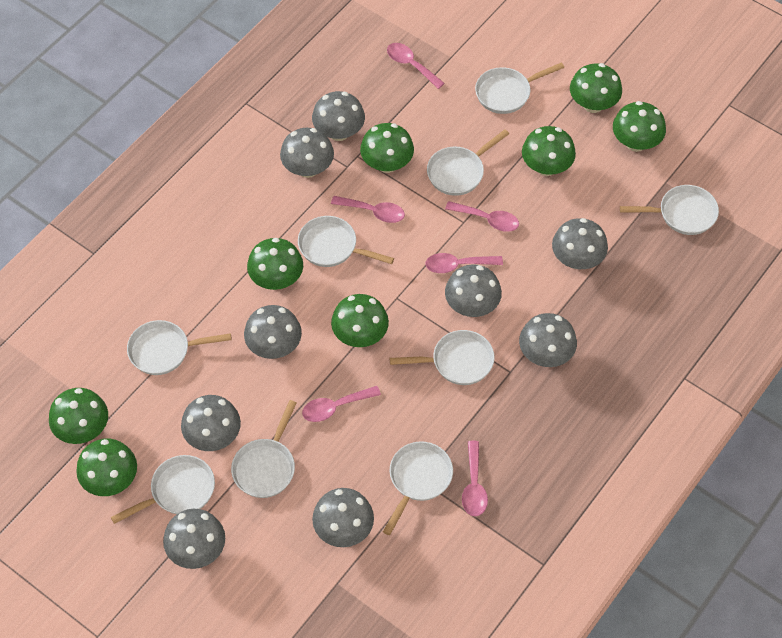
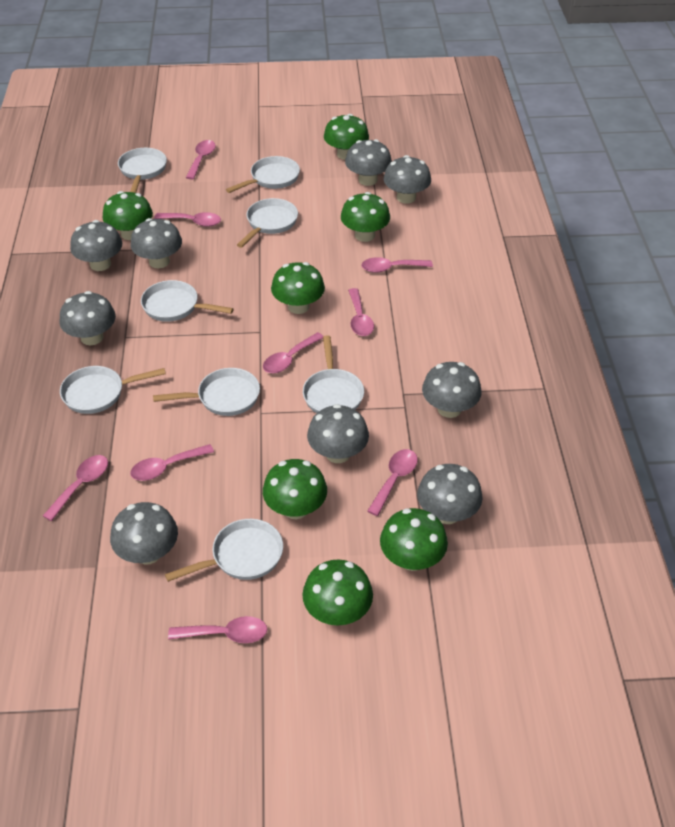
green mushroom: 8 -> 7
pink spoon: 6 -> 9
white pan: 9 -> 8

